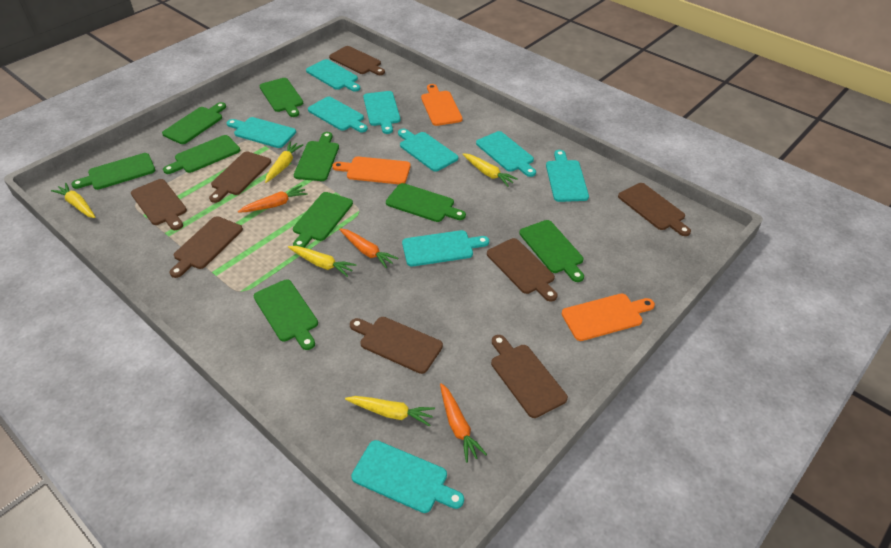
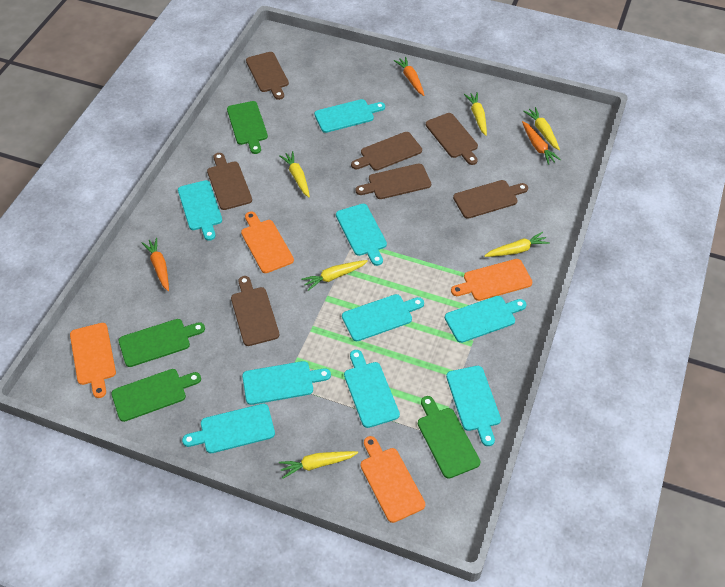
brown cutting board: 8 -> 7
green cutting board: 9 -> 4
orange cutting board: 3 -> 4
yellow carrot: 5 -> 6

